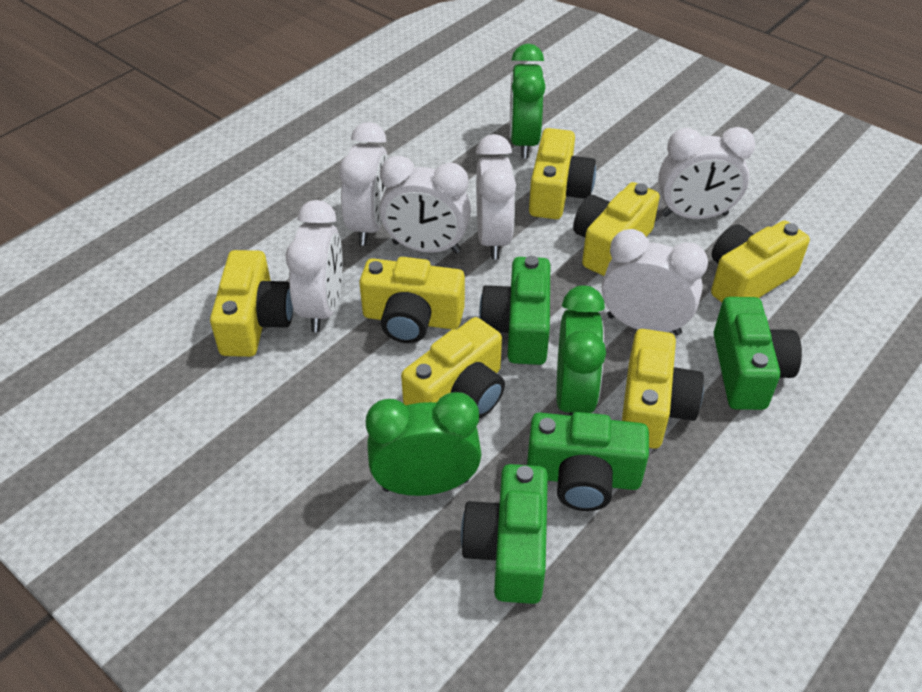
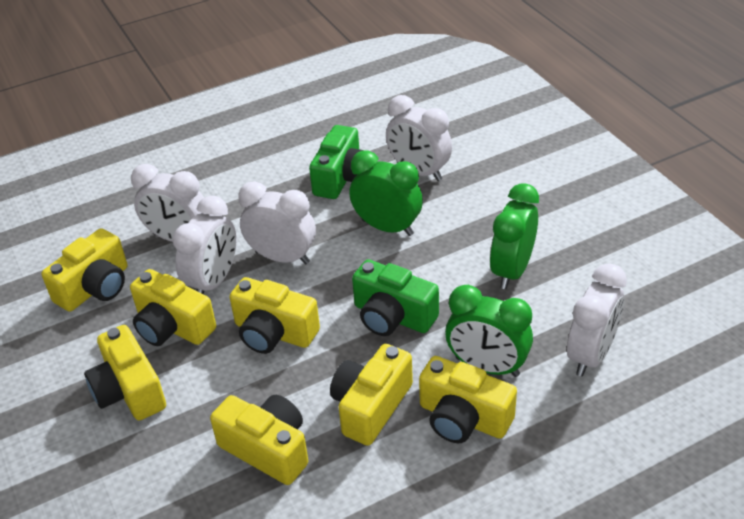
green camera: 4 -> 2
white clock: 6 -> 5

